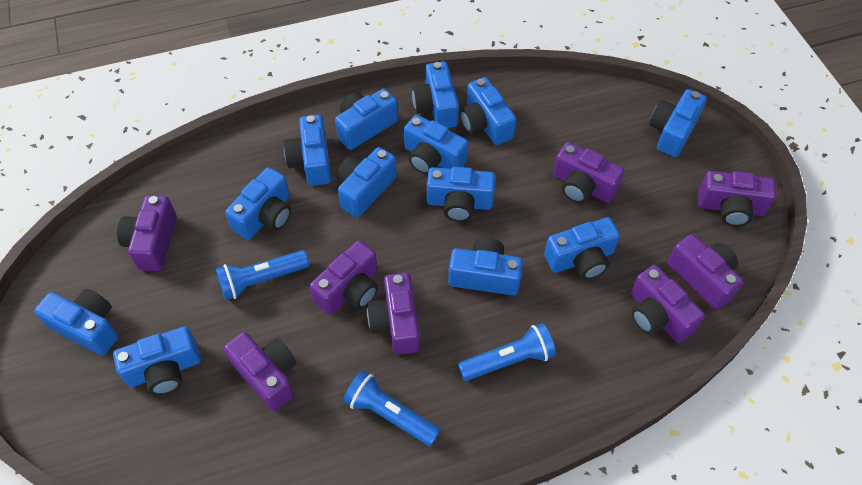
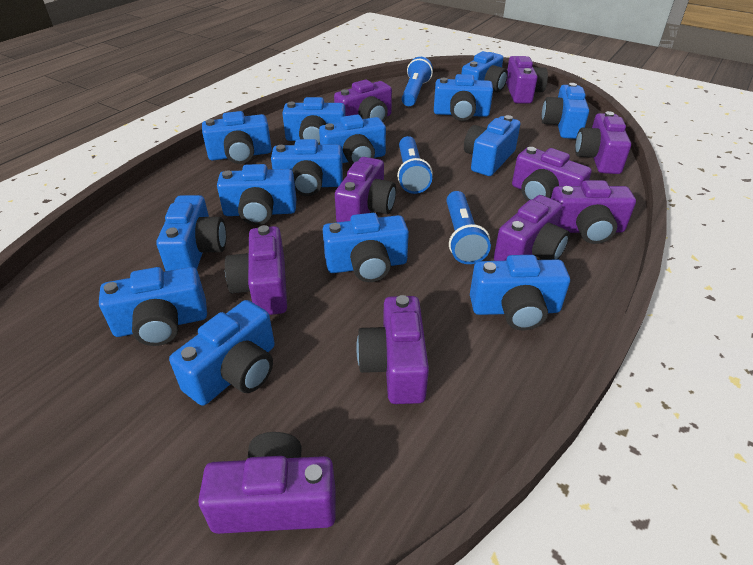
blue camera: 13 -> 14
purple camera: 8 -> 10

